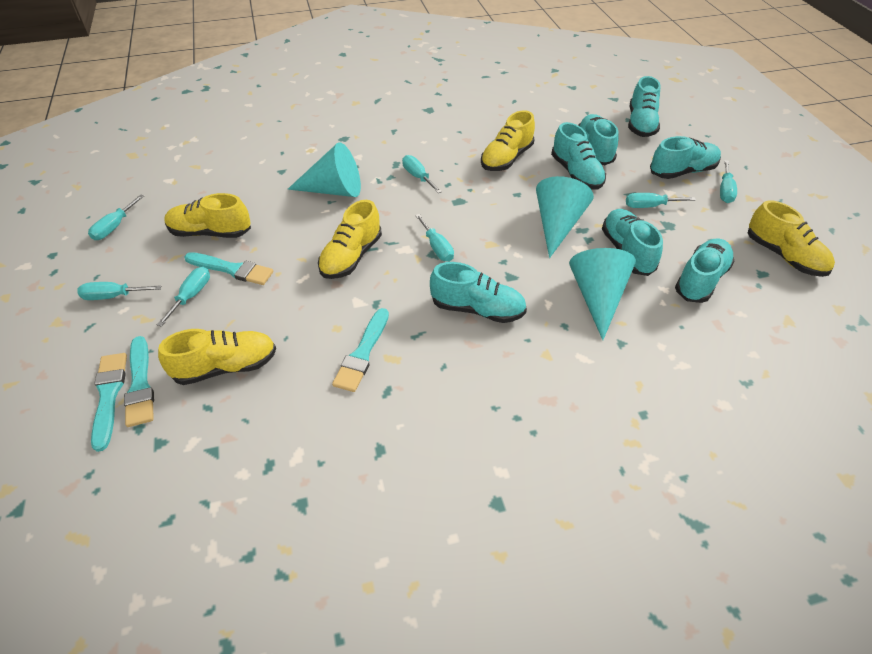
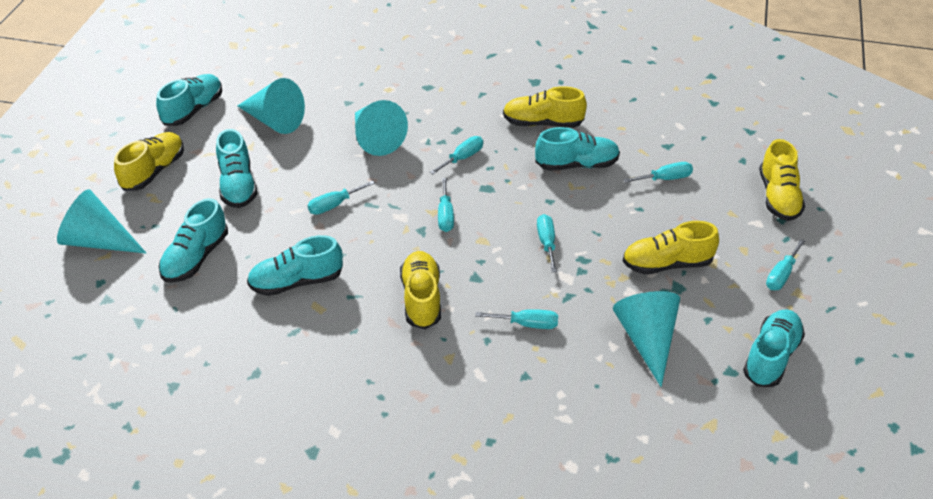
turquoise brush: 4 -> 0
turquoise cone: 3 -> 4
turquoise shoe: 7 -> 6

